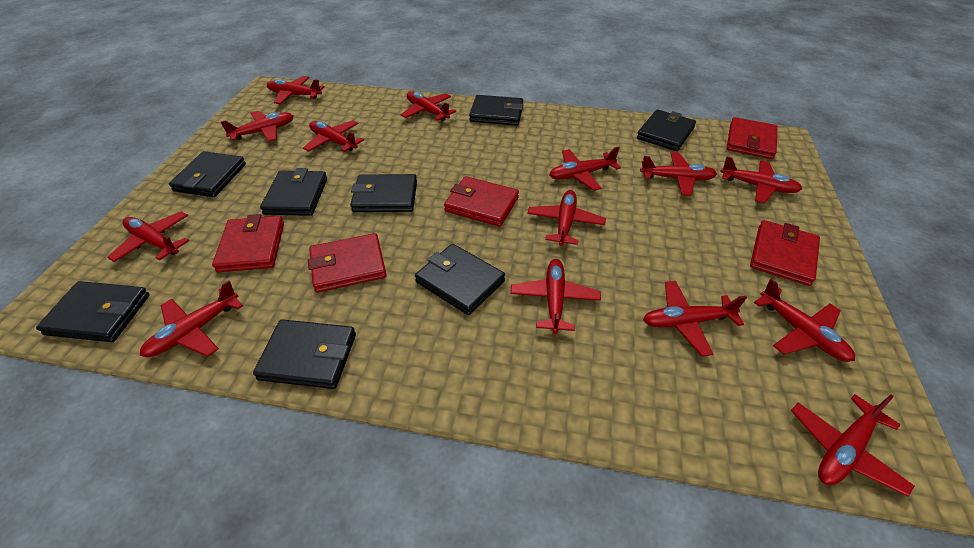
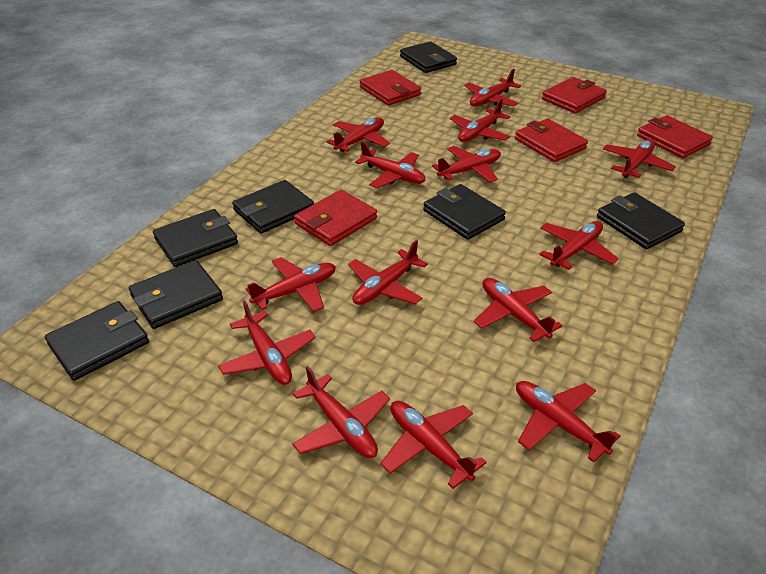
black wallet: 8 -> 7

